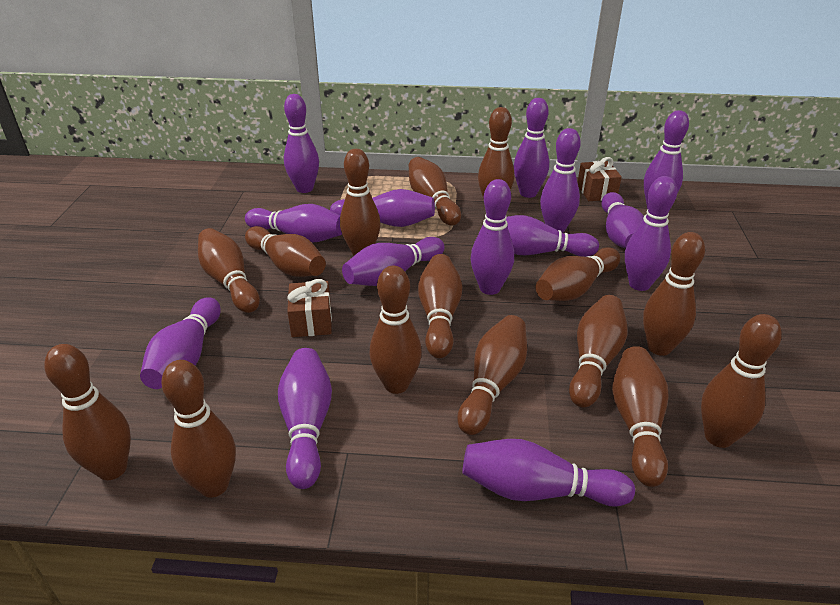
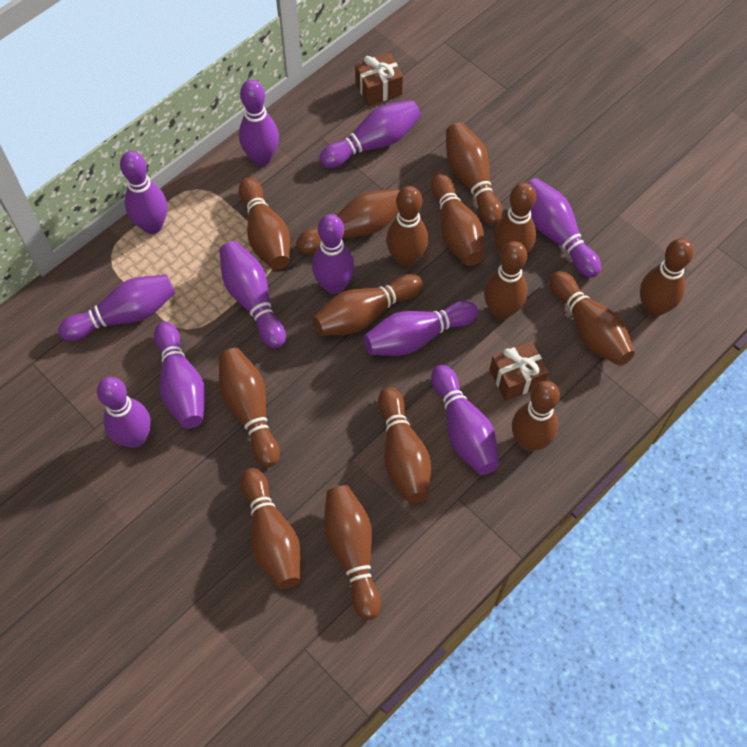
purple bowling pin: 14 -> 11

